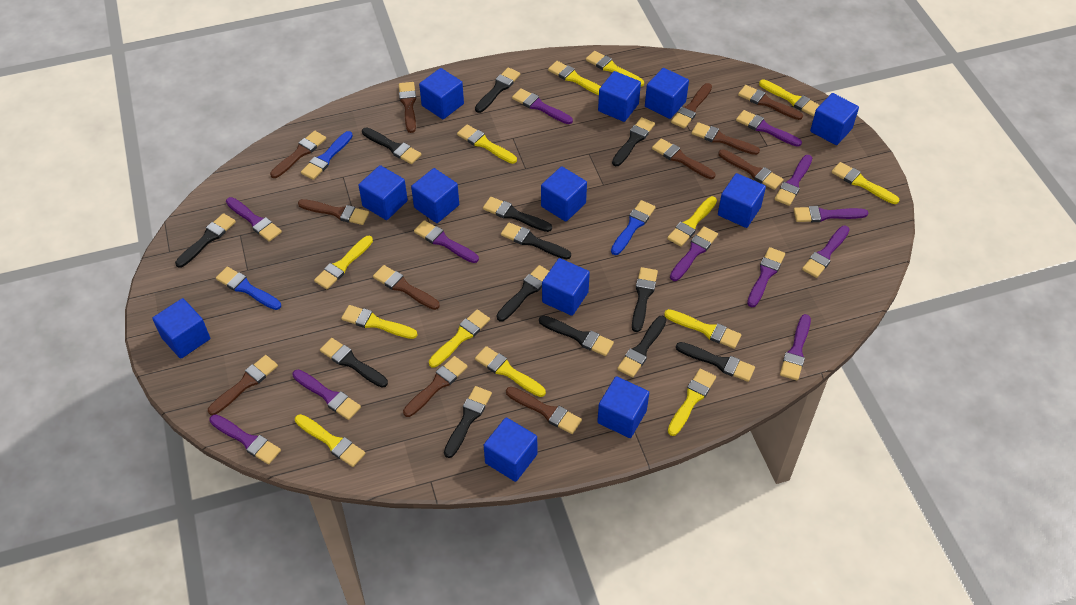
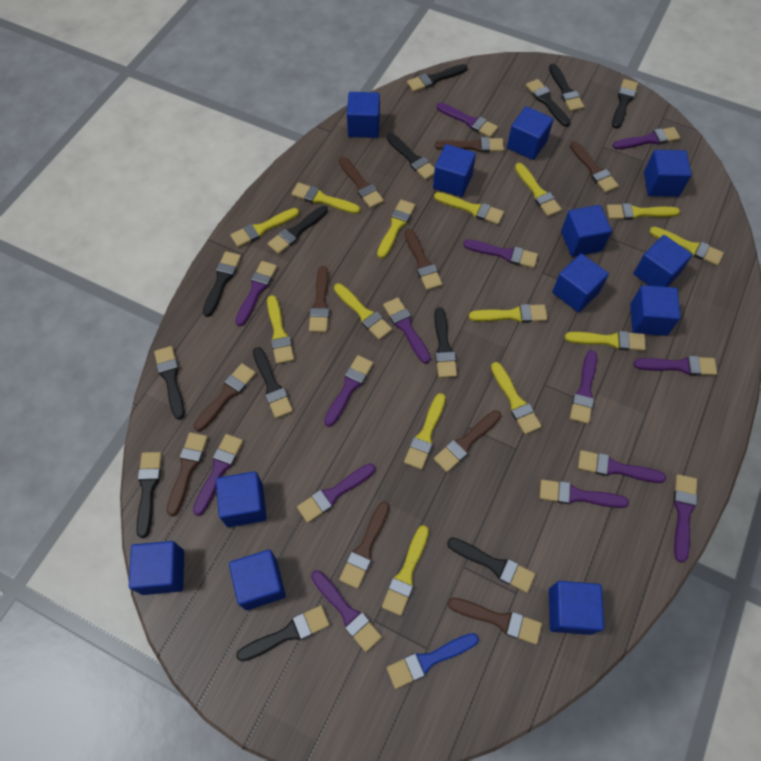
blue brush: 3 -> 1
brown brush: 12 -> 10
purple brush: 12 -> 14
yellow brush: 13 -> 14

